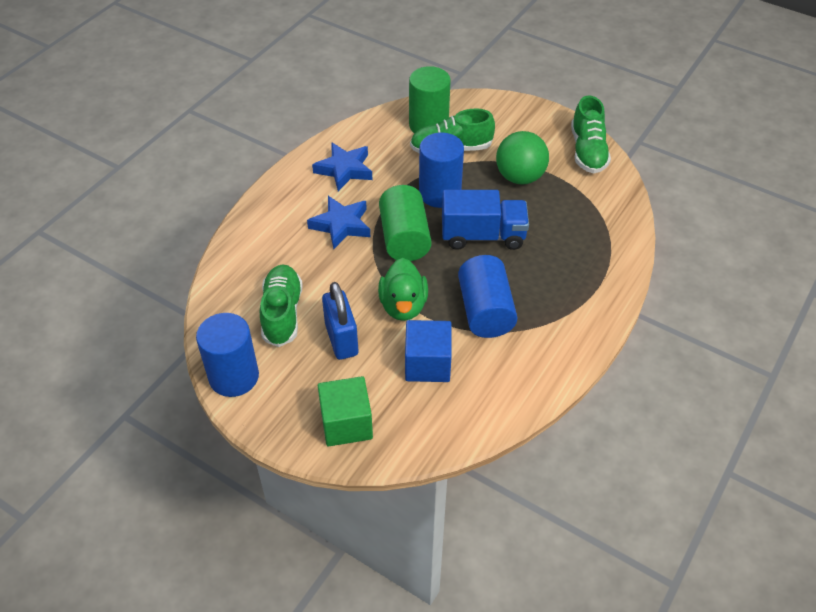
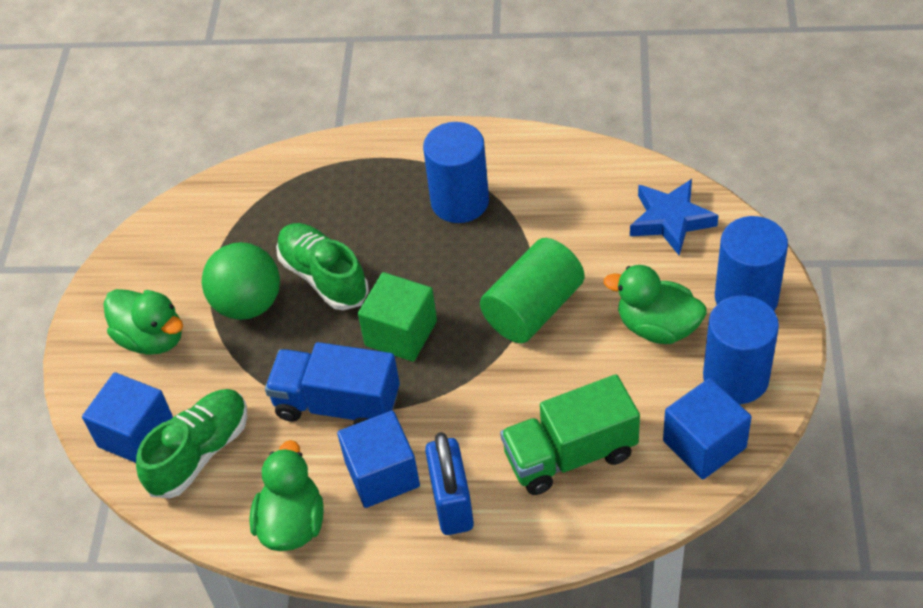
blue cube: 1 -> 3
blue star: 2 -> 1
green cylinder: 2 -> 1
green duck: 1 -> 3
green shoe: 3 -> 2
green truck: 0 -> 1

